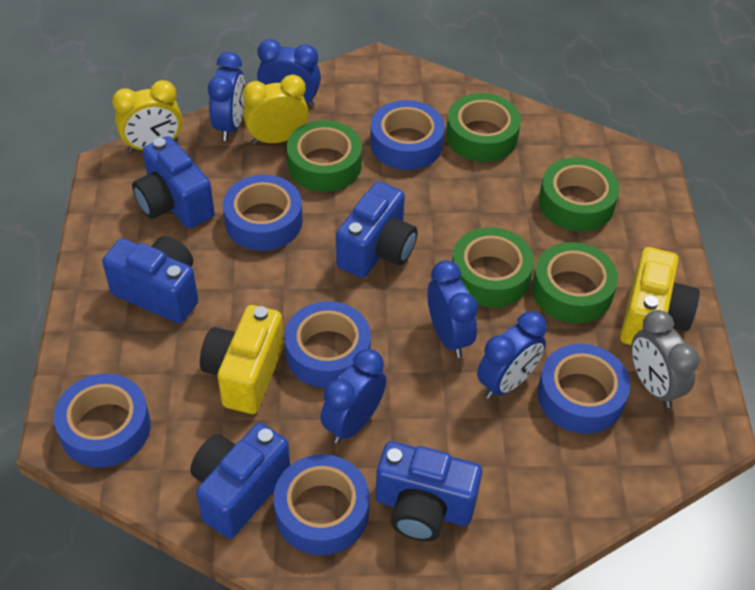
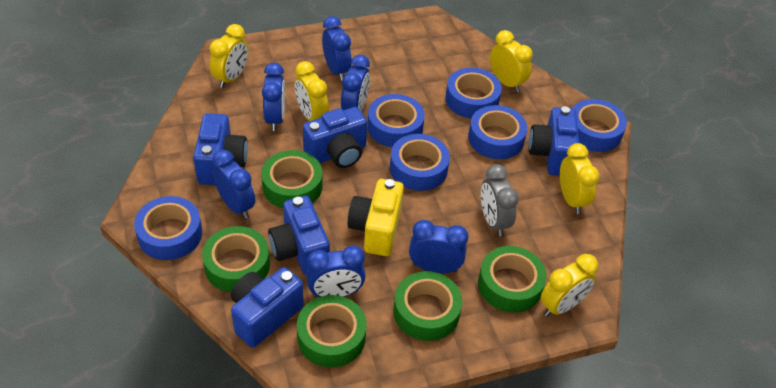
blue clock: 5 -> 6
yellow camera: 2 -> 1
yellow clock: 2 -> 5

